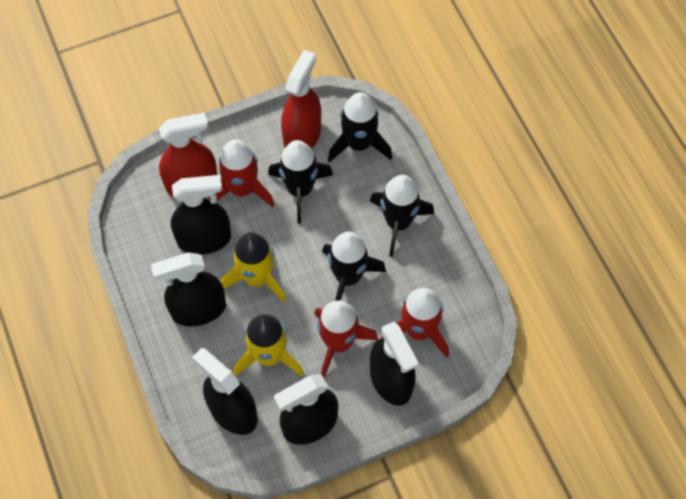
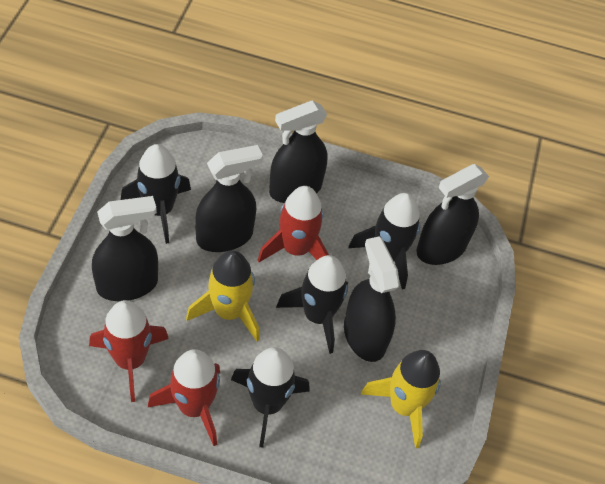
red spray bottle: 2 -> 0

